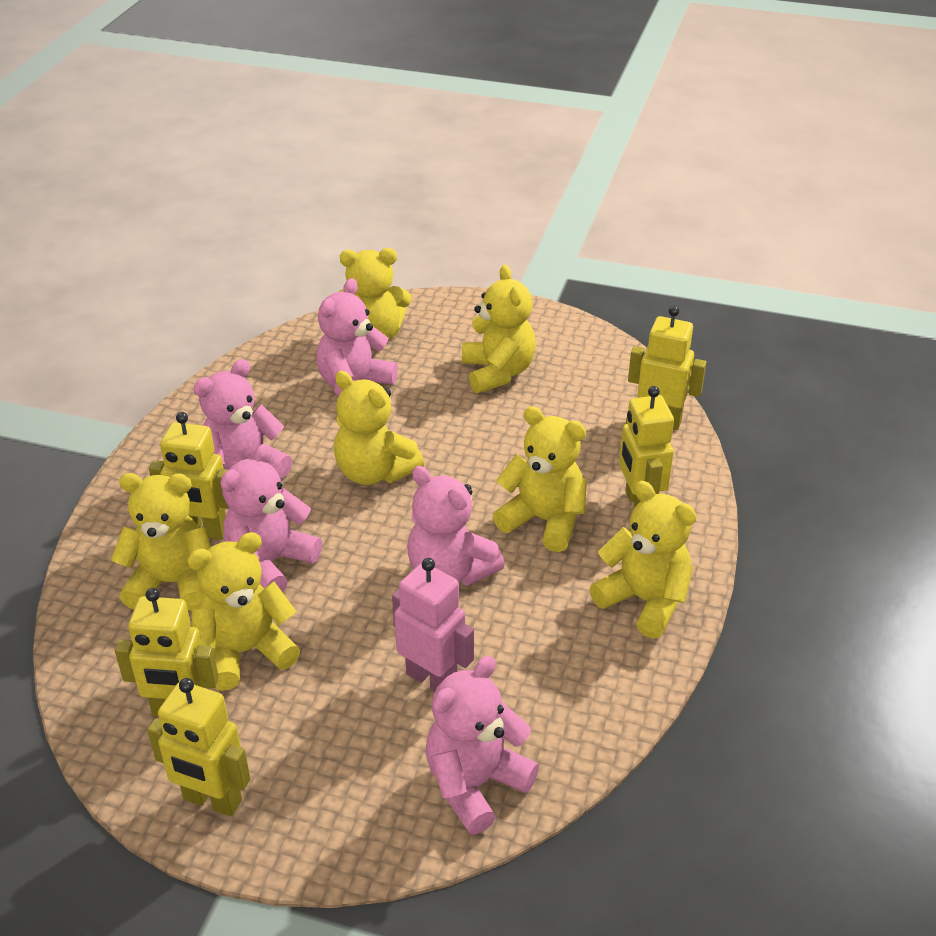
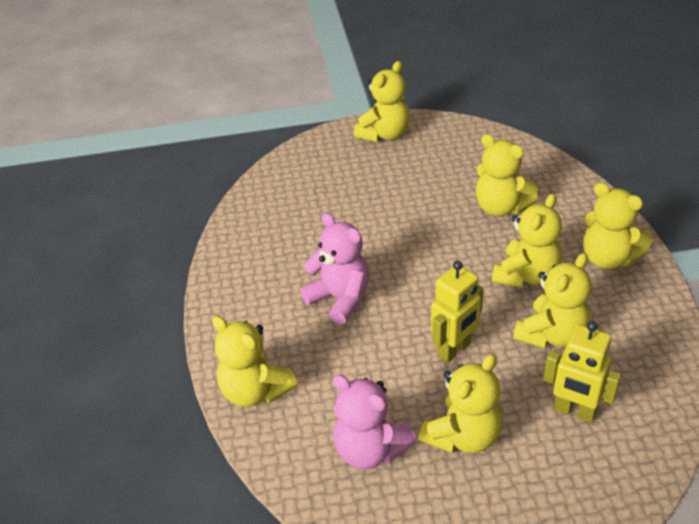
pink robot: 1 -> 0
pink teddy bear: 5 -> 2
yellow robot: 5 -> 2

